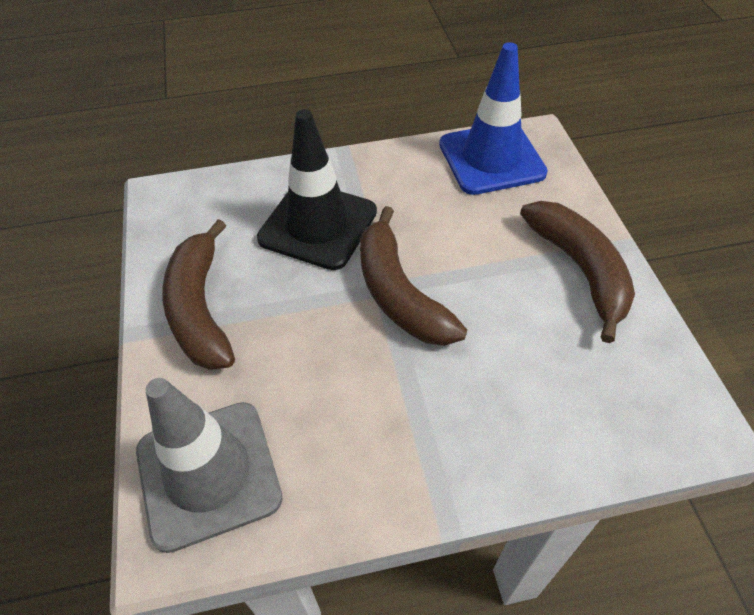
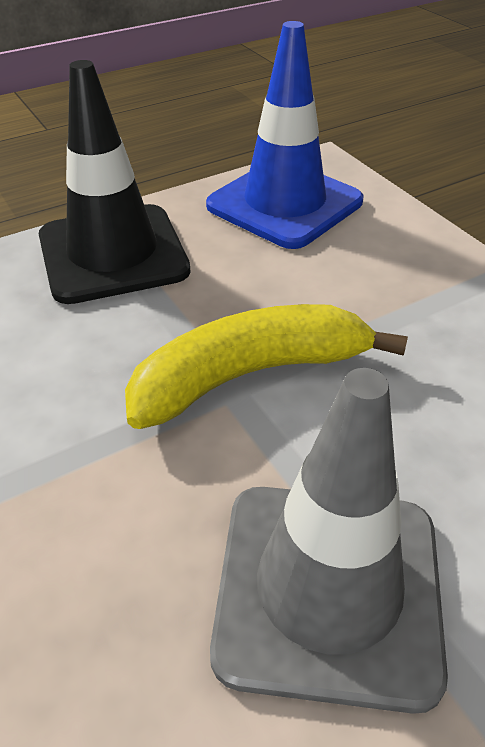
brown banana: 3 -> 0
yellow banana: 0 -> 1

